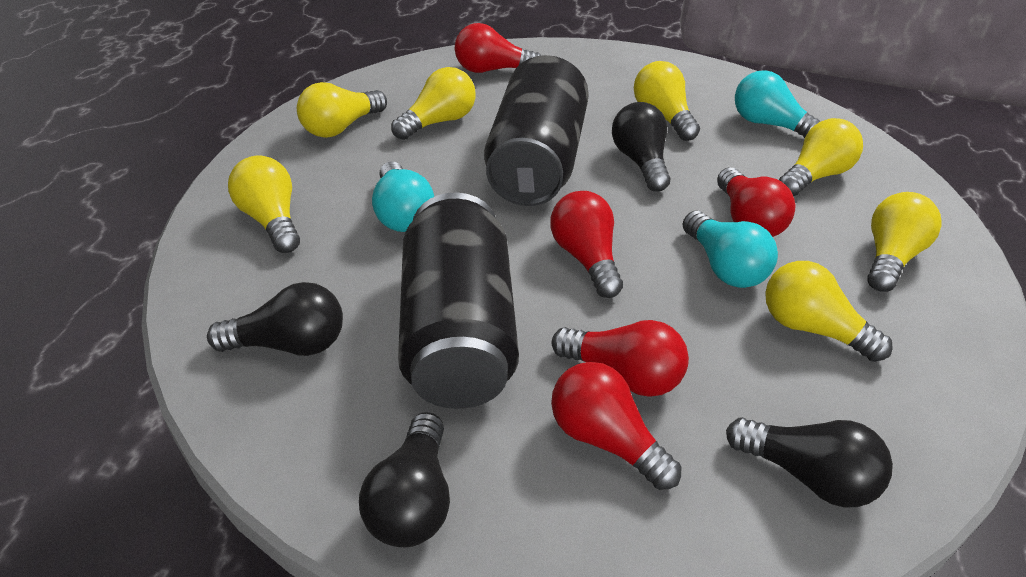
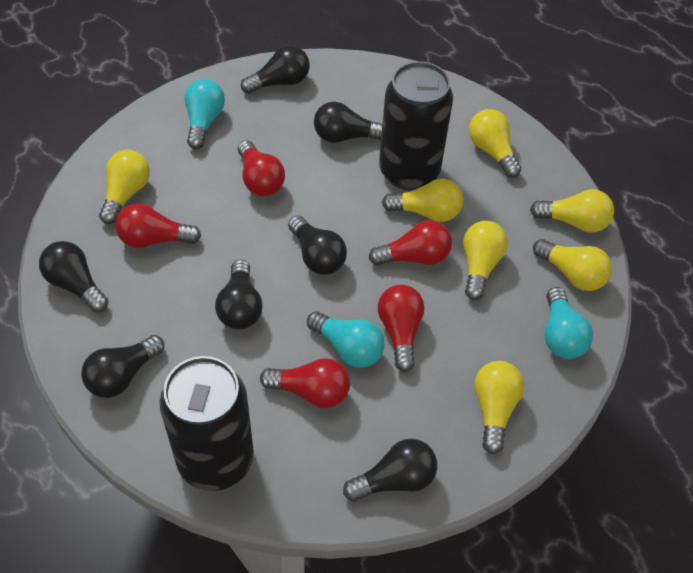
black light bulb: 4 -> 7

